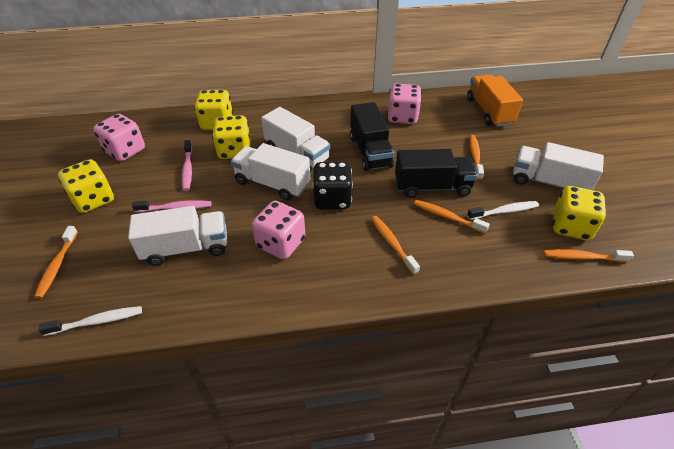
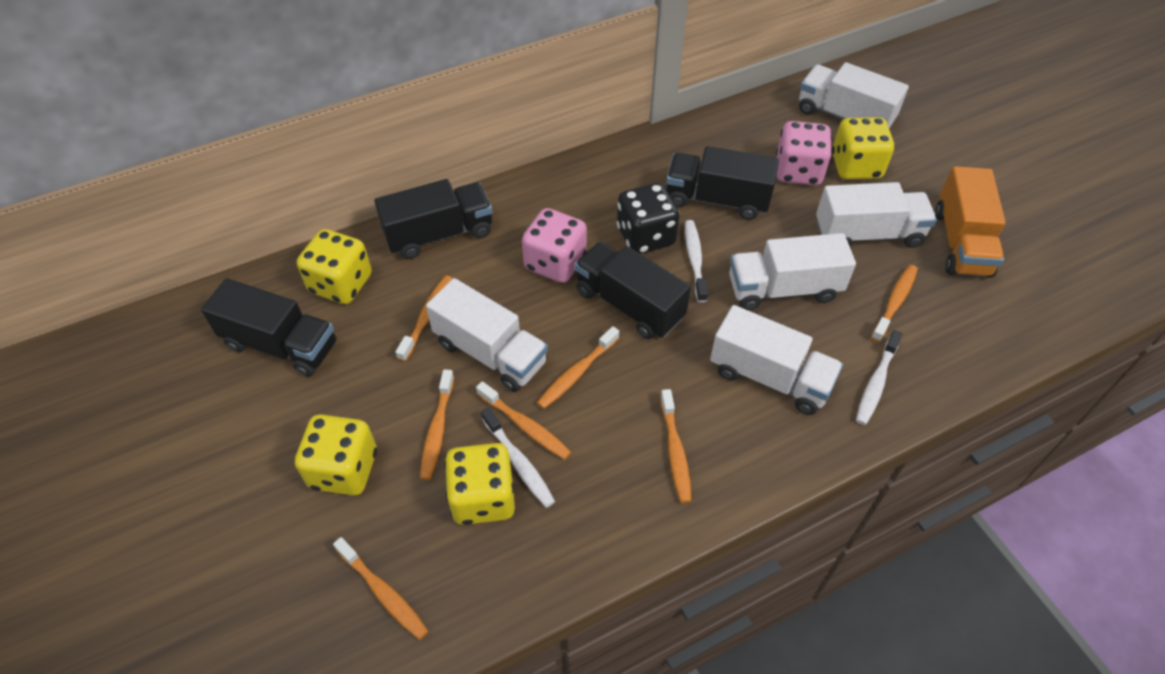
black truck: 2 -> 4
orange toothbrush: 5 -> 7
pink dice: 3 -> 2
pink toothbrush: 2 -> 0
white toothbrush: 2 -> 3
white truck: 4 -> 5

